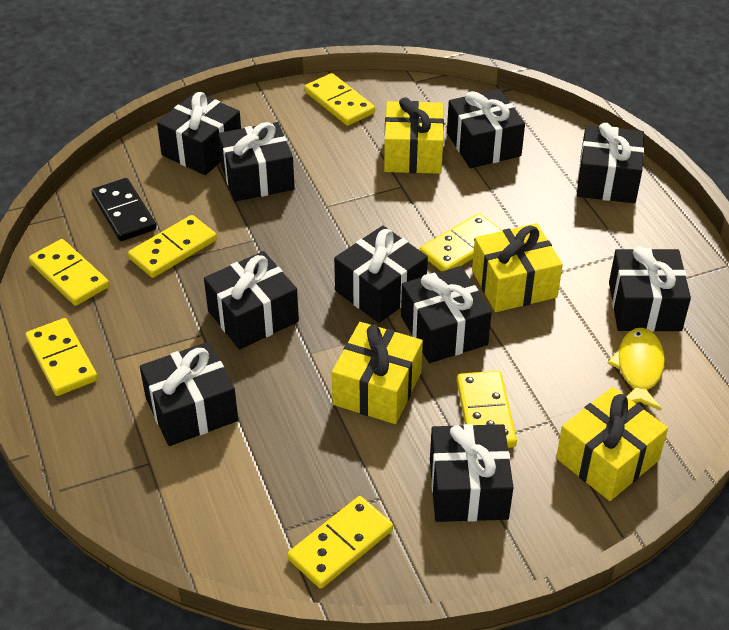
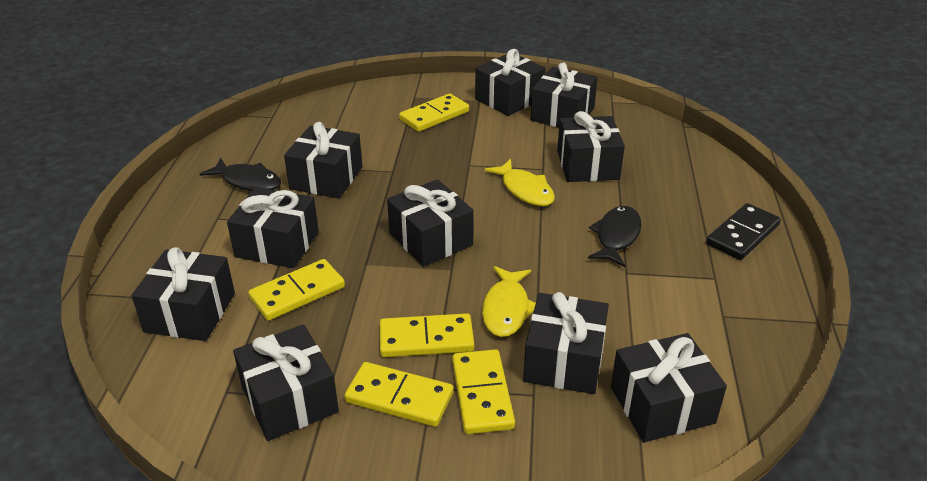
black fish: 0 -> 2
yellow domino: 7 -> 5
yellow fish: 1 -> 2
yellow gift: 4 -> 0

